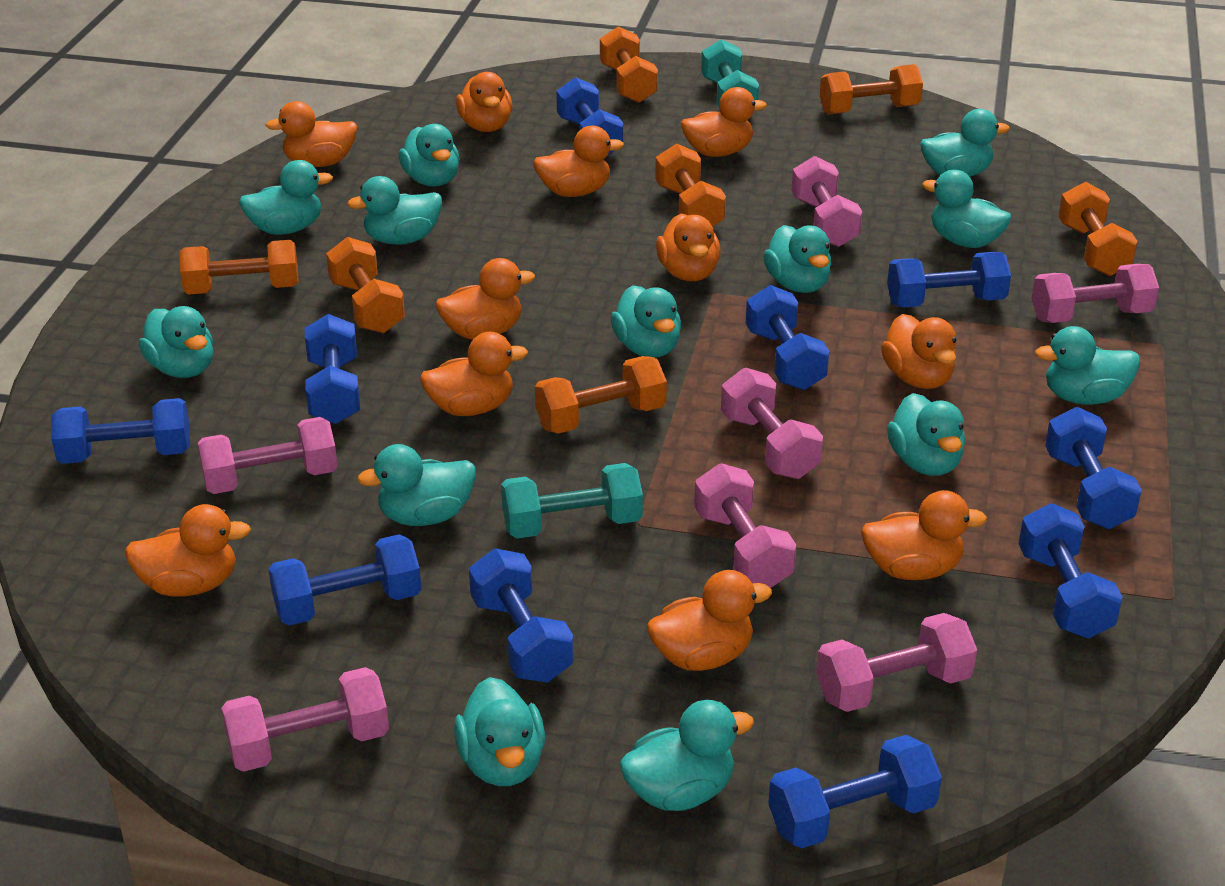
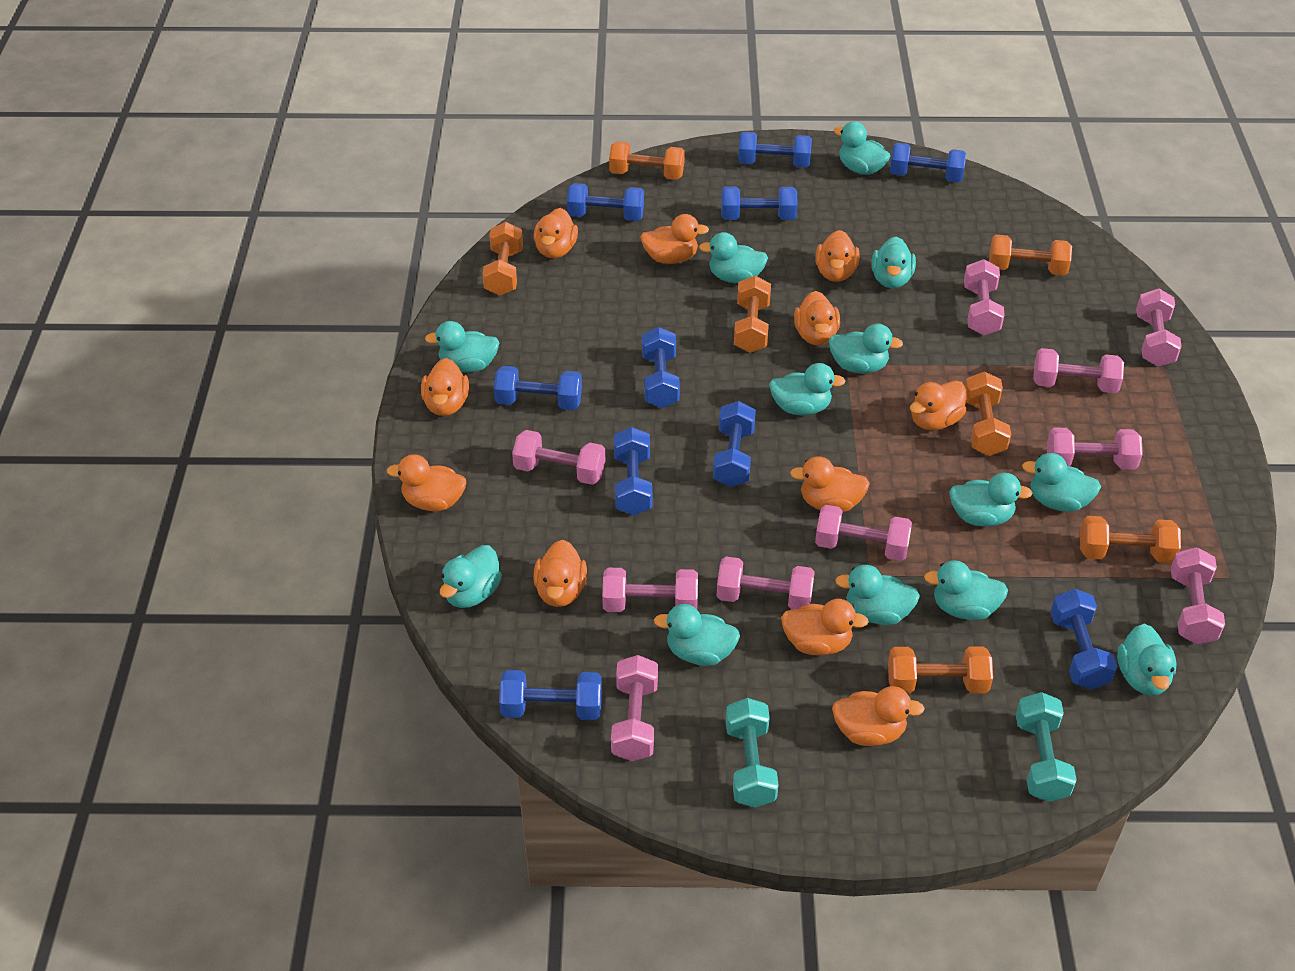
pink dumbbell: 7 -> 10

